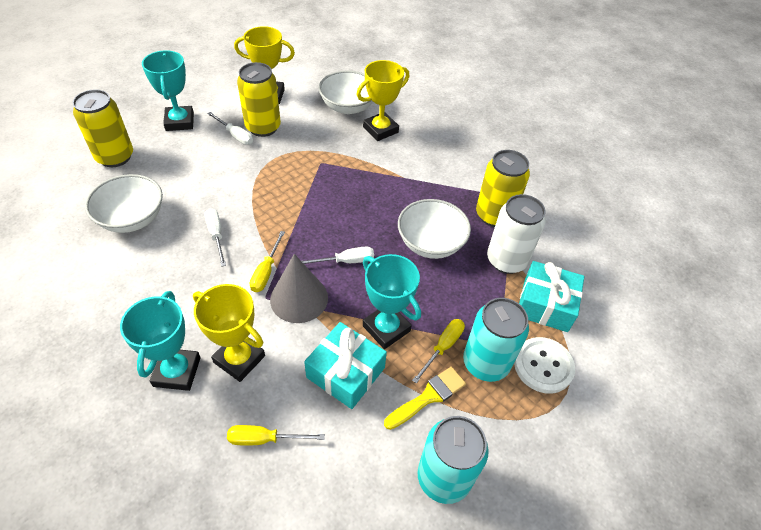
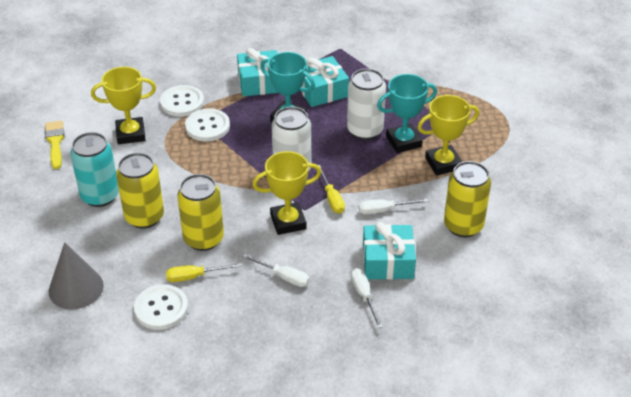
turquoise can: 2 -> 1
turquoise gift: 2 -> 3
turquoise trophy: 3 -> 2
white bowl: 3 -> 0
white button: 1 -> 3
white can: 1 -> 2
yellow screwdriver: 3 -> 2

